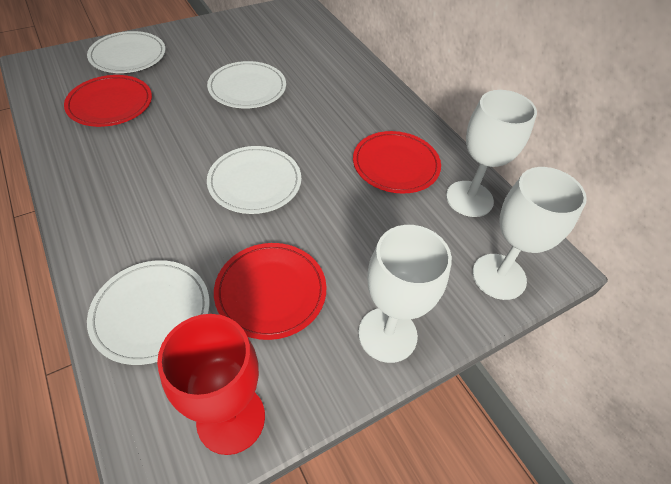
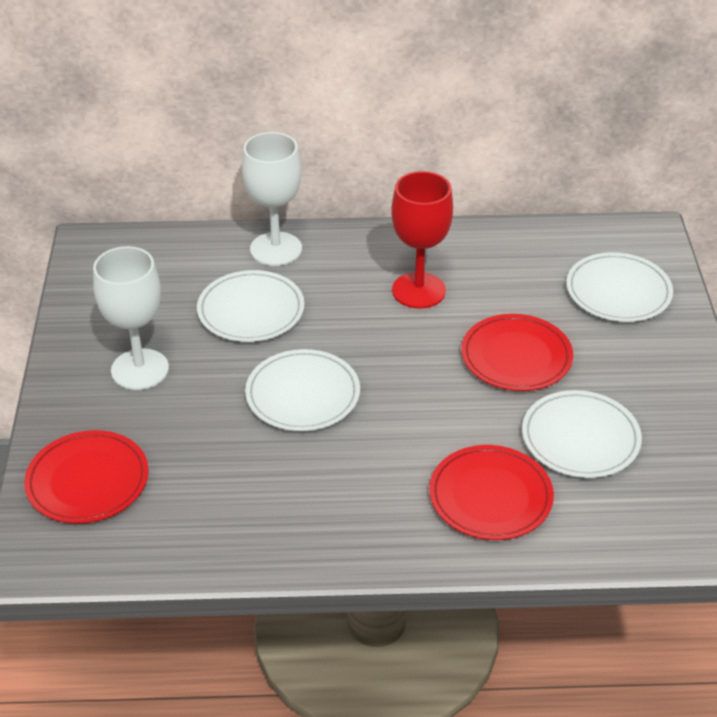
white goblet: 3 -> 2

